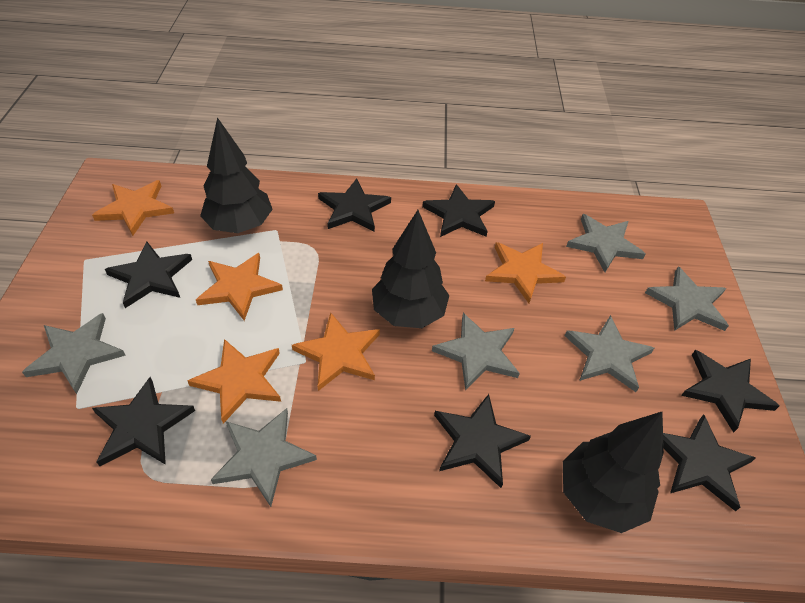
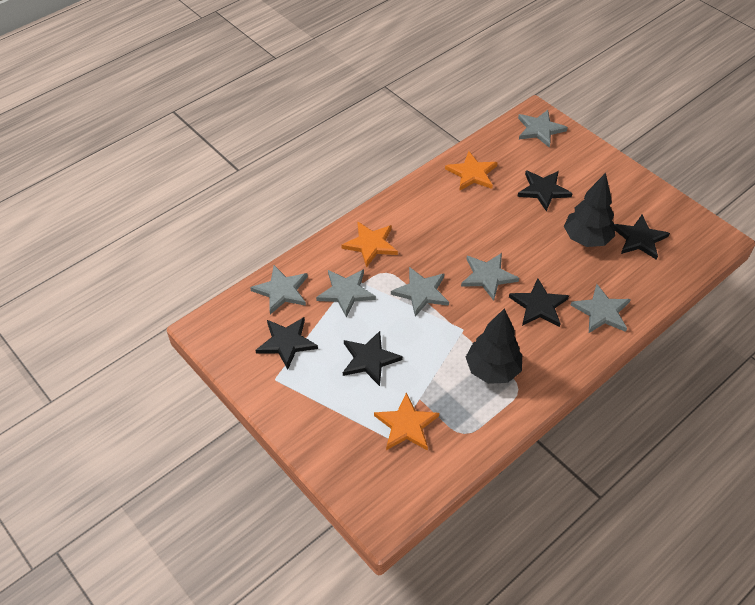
black star: 7 -> 5
black tree: 3 -> 2
orange star: 5 -> 3

